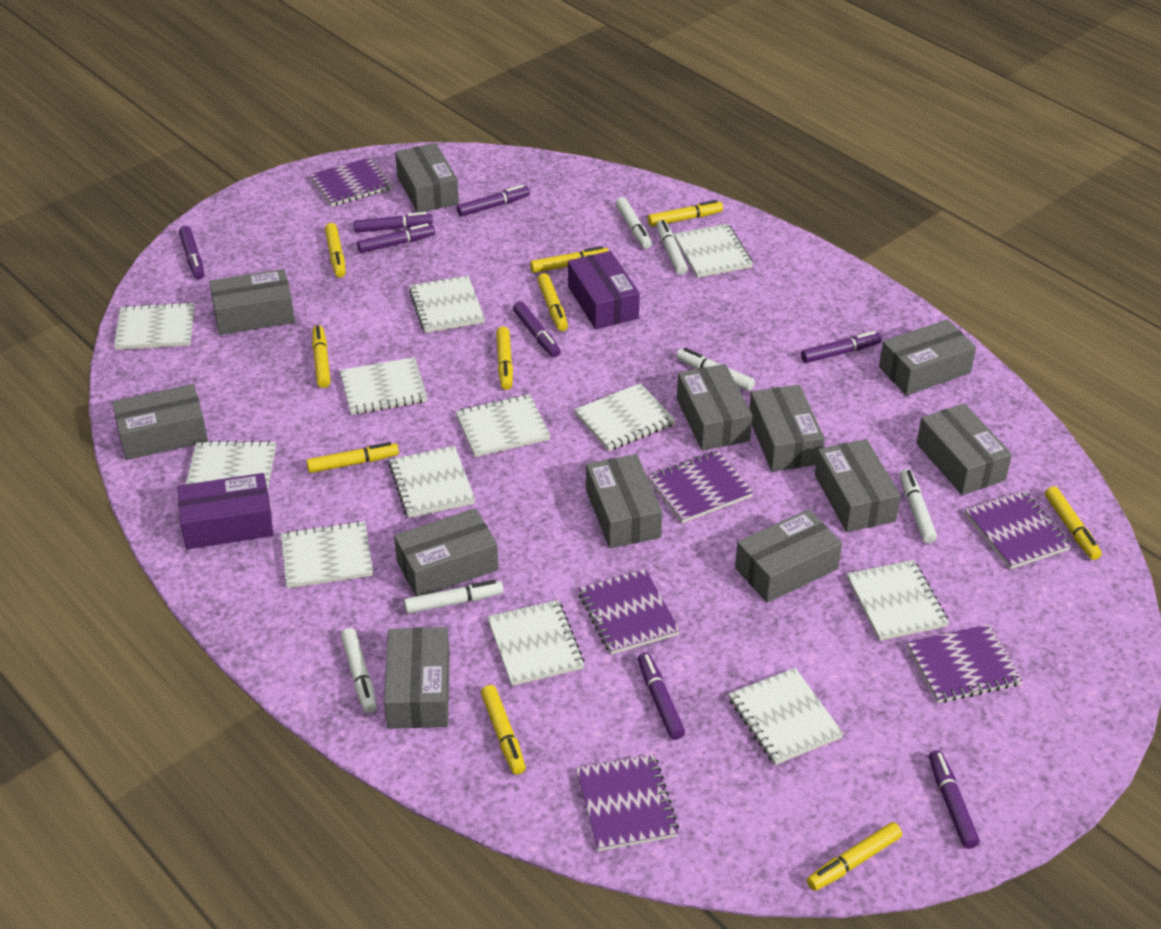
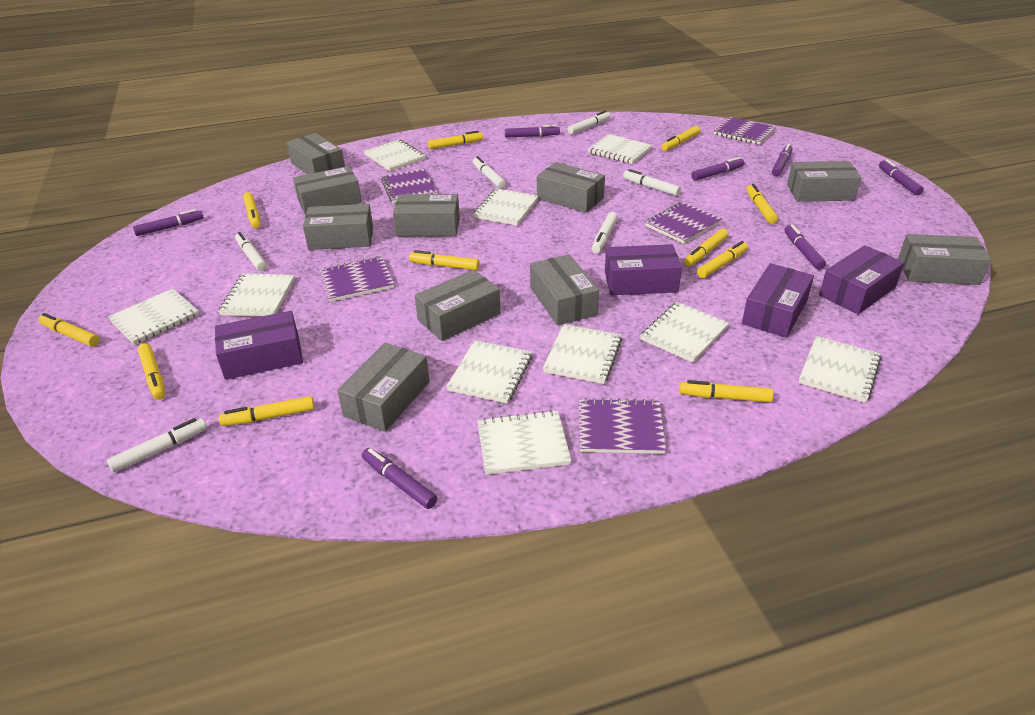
grey box: 12 -> 10
purple box: 2 -> 4
purple marker: 8 -> 7
purple notebook: 6 -> 5
white notebook: 12 -> 10
yellow marker: 10 -> 11

